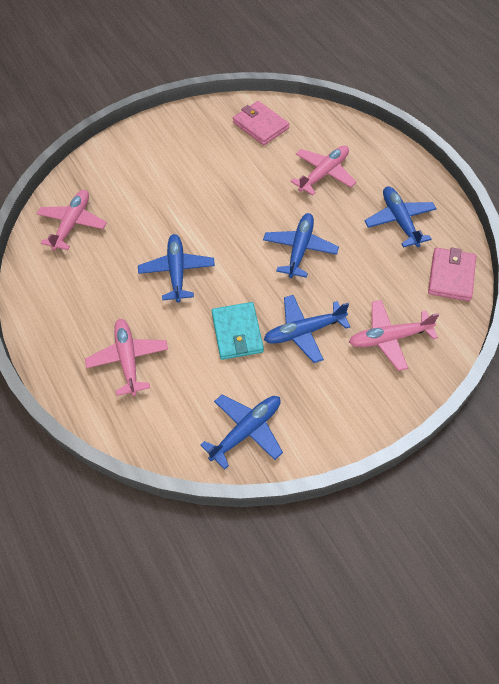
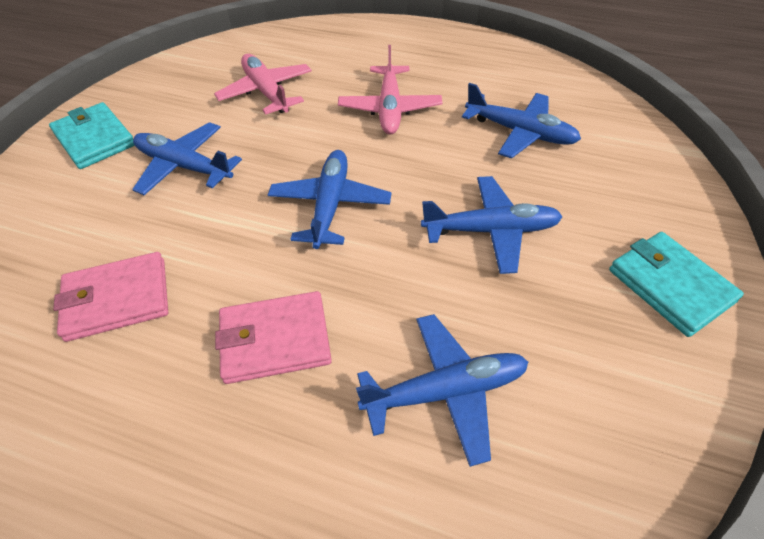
pink plane: 4 -> 2
turquoise wallet: 1 -> 2

